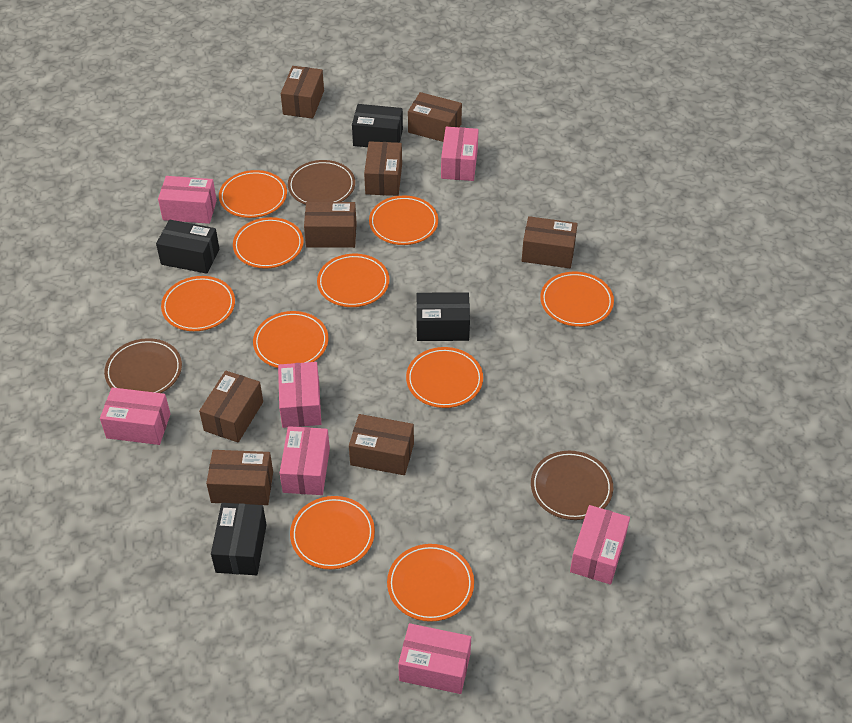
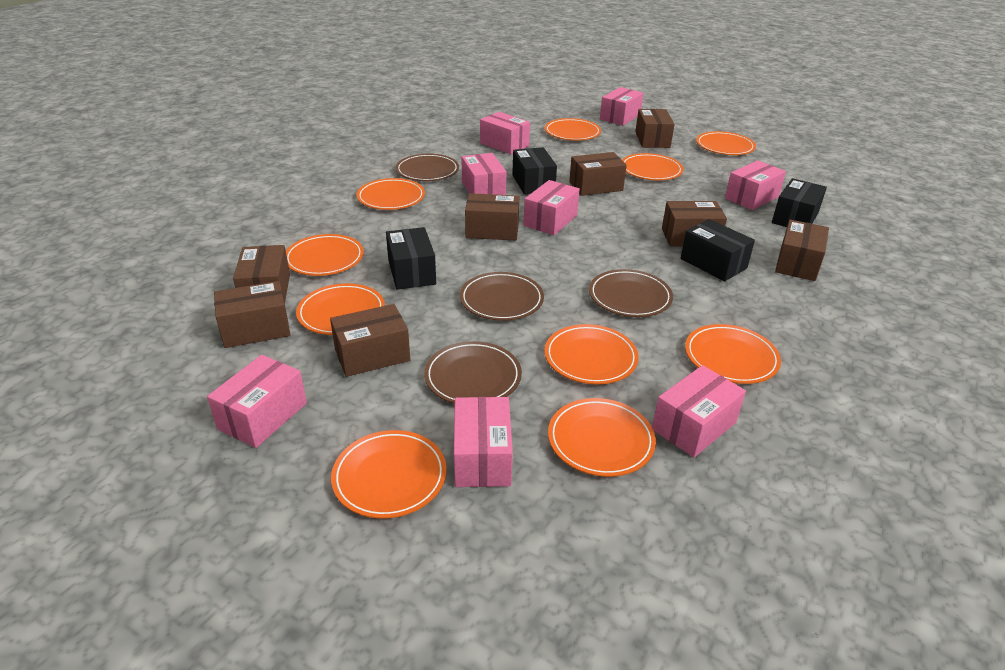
brown plate: 3 -> 4
pink box: 7 -> 8

